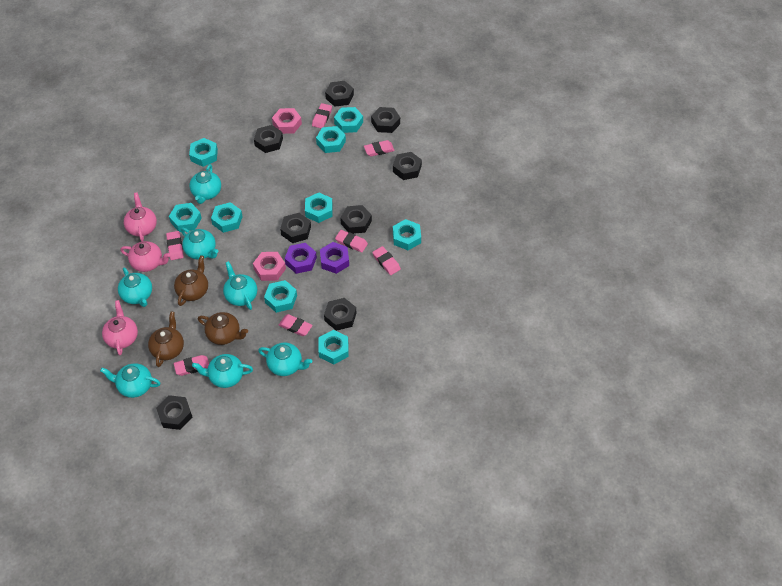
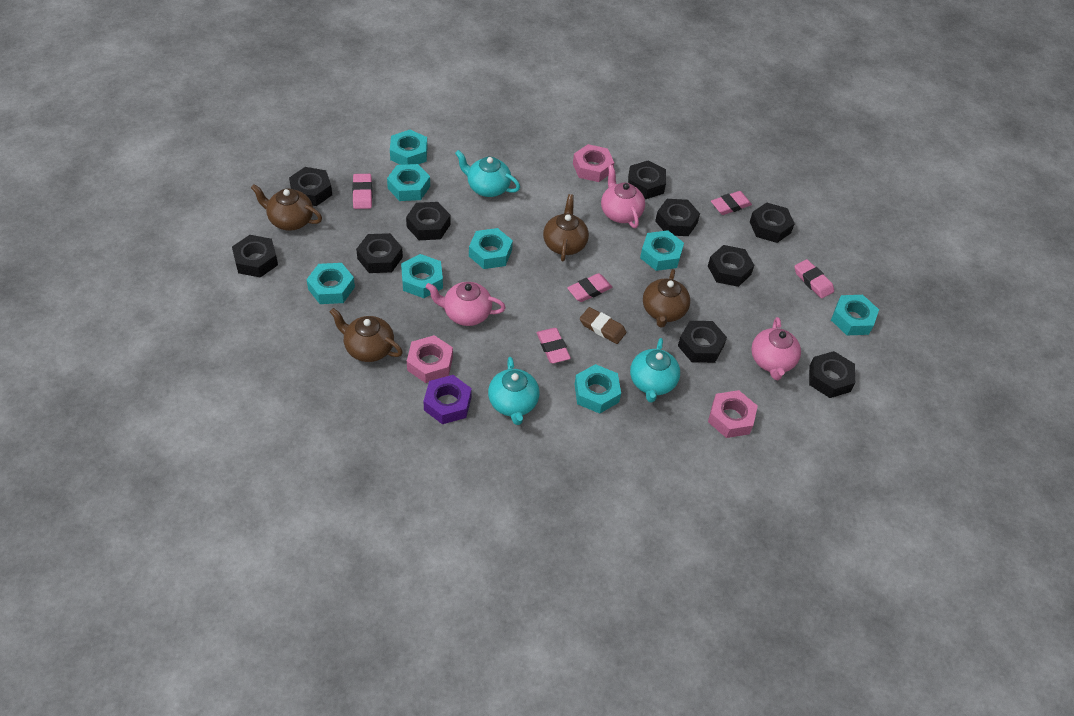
black nut: 8 -> 10
brown eraser: 0 -> 1
brown teapot: 3 -> 4
pink eraser: 7 -> 5
pink nut: 2 -> 3
purple nut: 2 -> 1
turquoise nut: 9 -> 8
turquoise teapot: 7 -> 3

